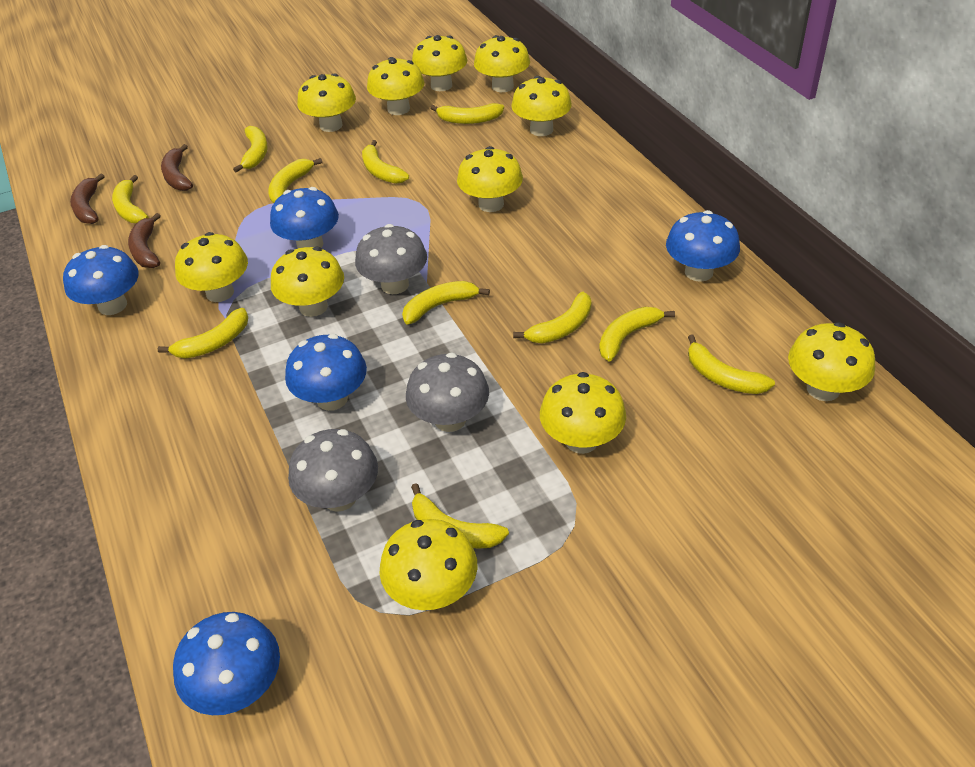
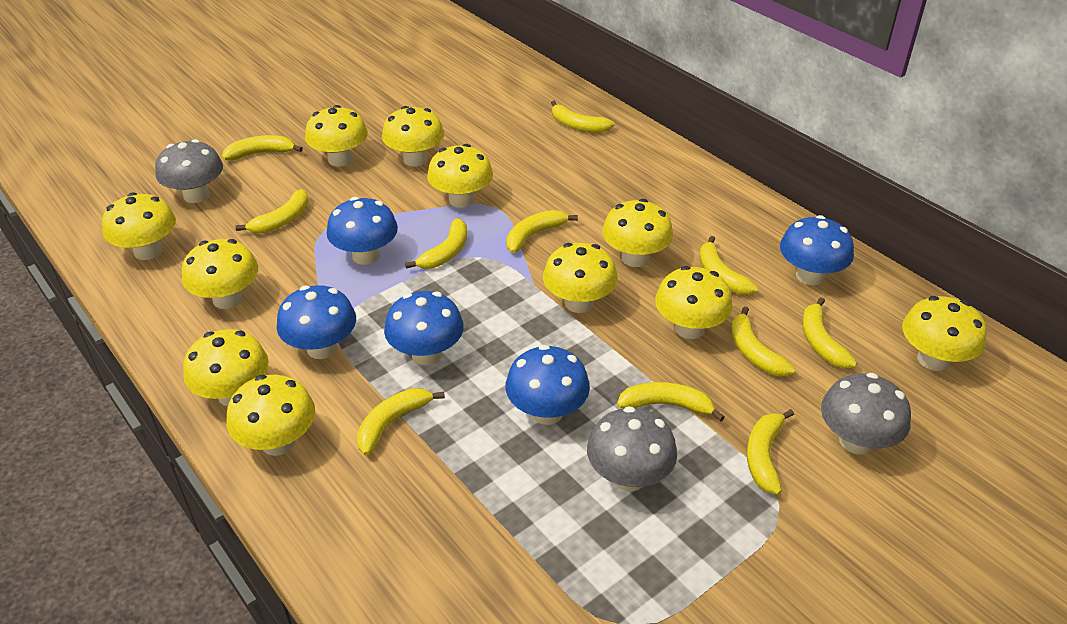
brown banana: 3 -> 0

